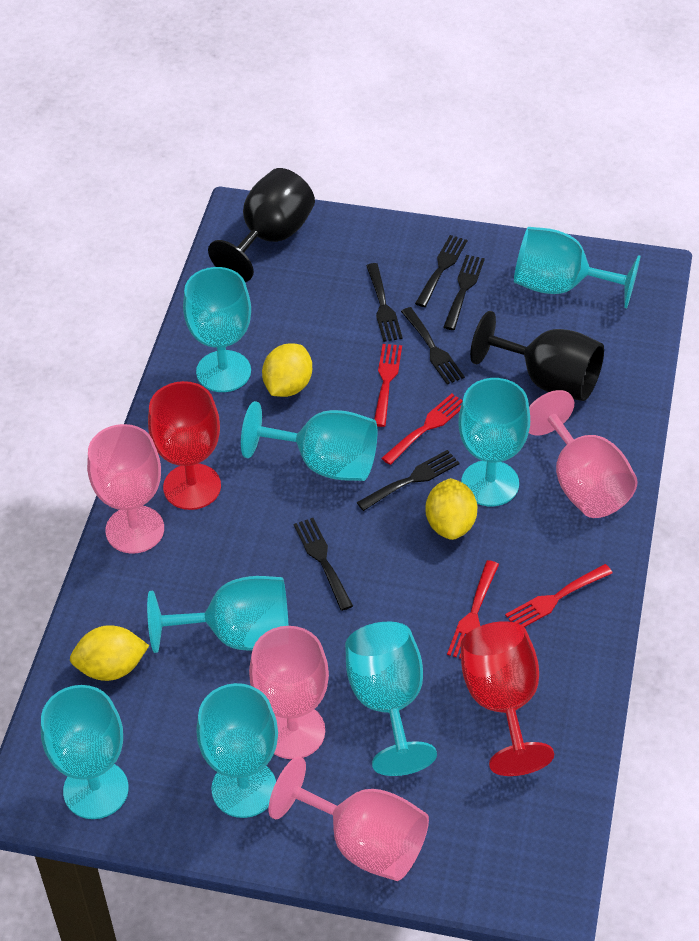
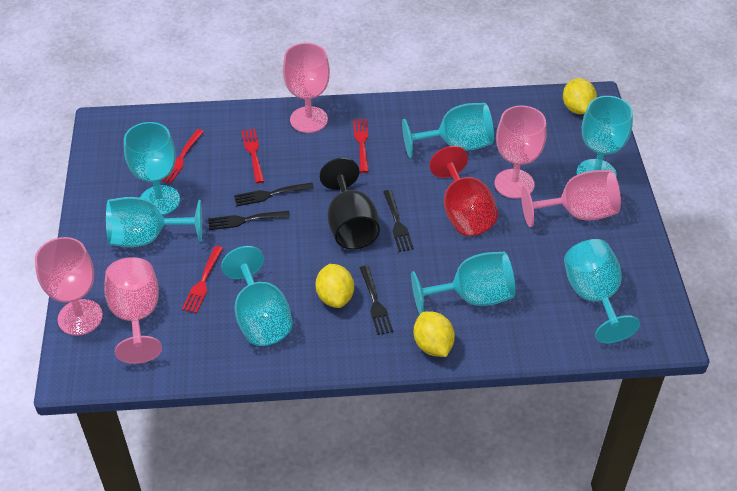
black fork: 6 -> 4
black goblet: 2 -> 1
pink goblet: 4 -> 5
red goblet: 2 -> 1
turquoise goblet: 8 -> 7

